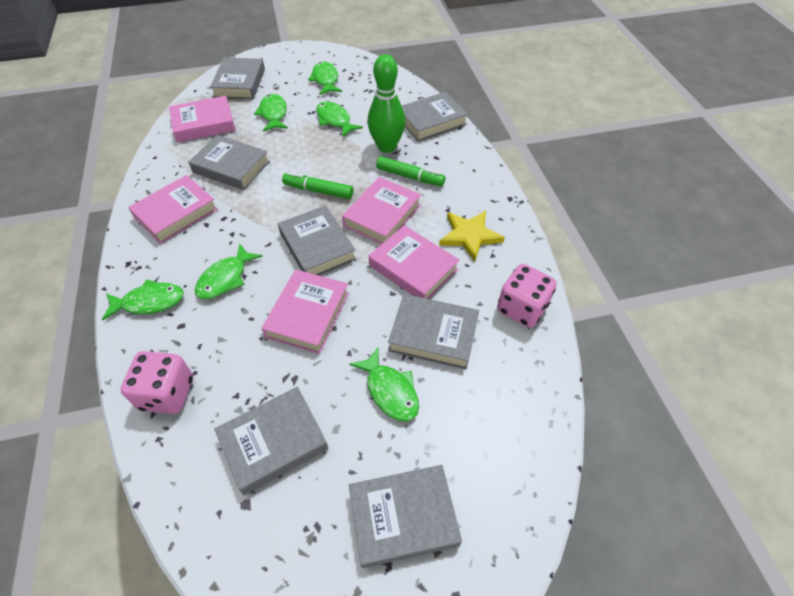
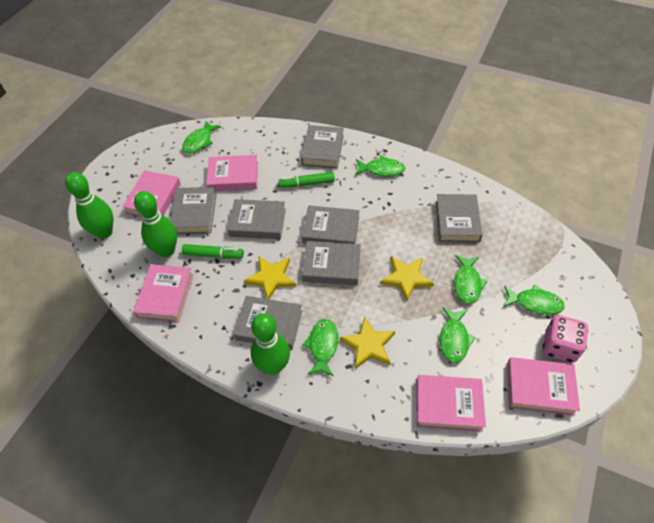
green bowling pin: 1 -> 3
pink dice: 2 -> 1
yellow star: 1 -> 3

